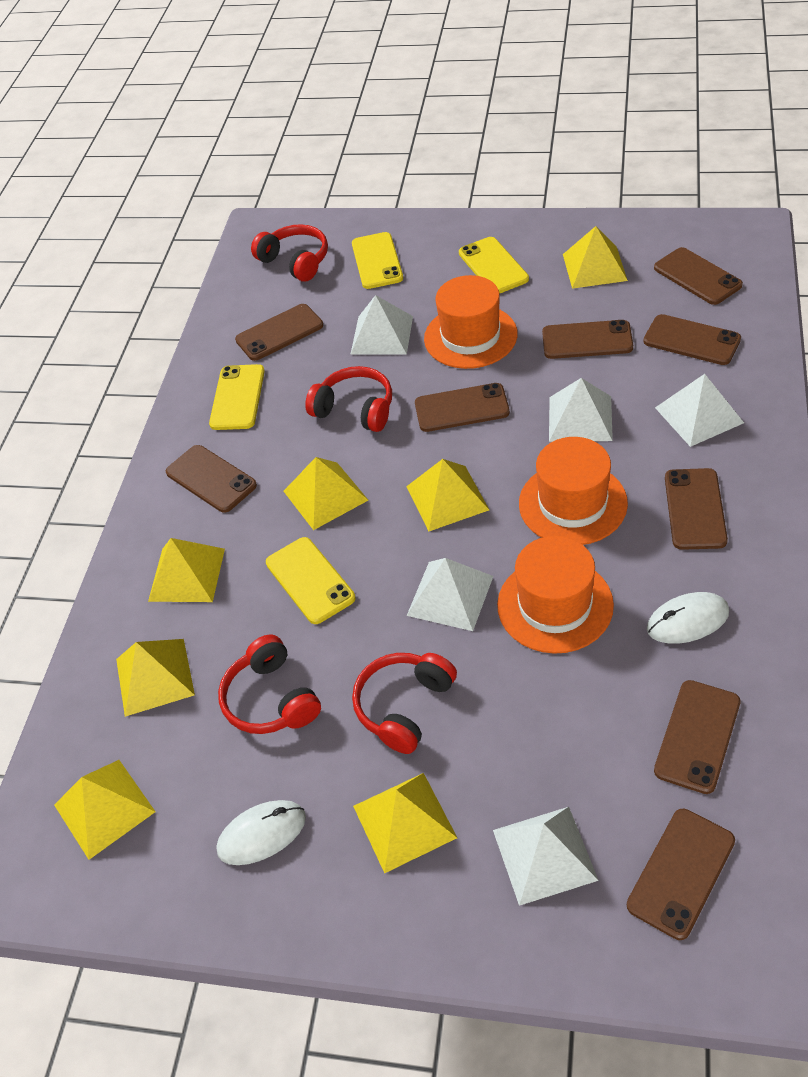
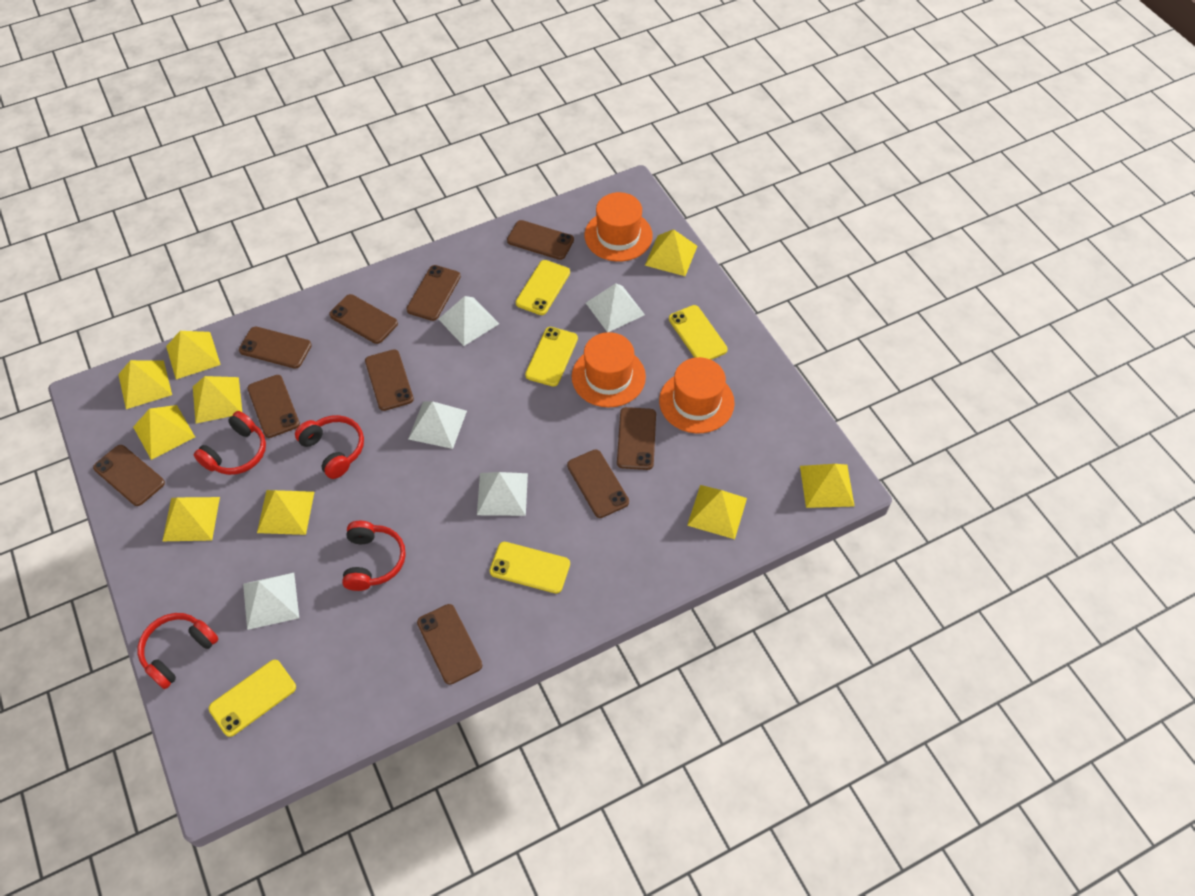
brown phone: 9 -> 10
white mouse: 2 -> 0
yellow phone: 4 -> 5
yellow pyramid: 7 -> 9

